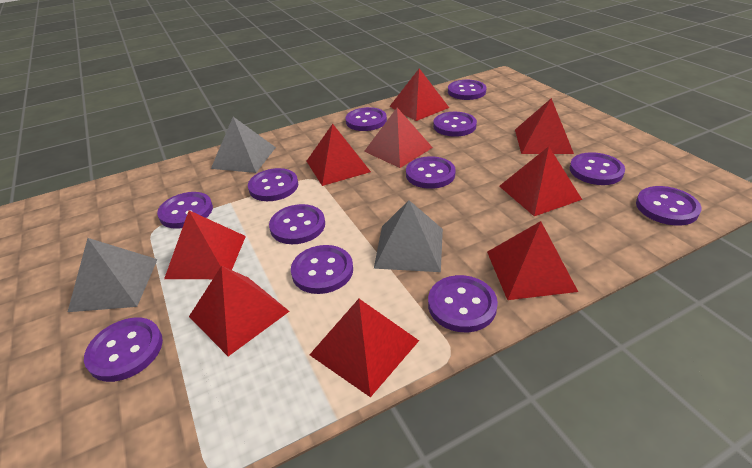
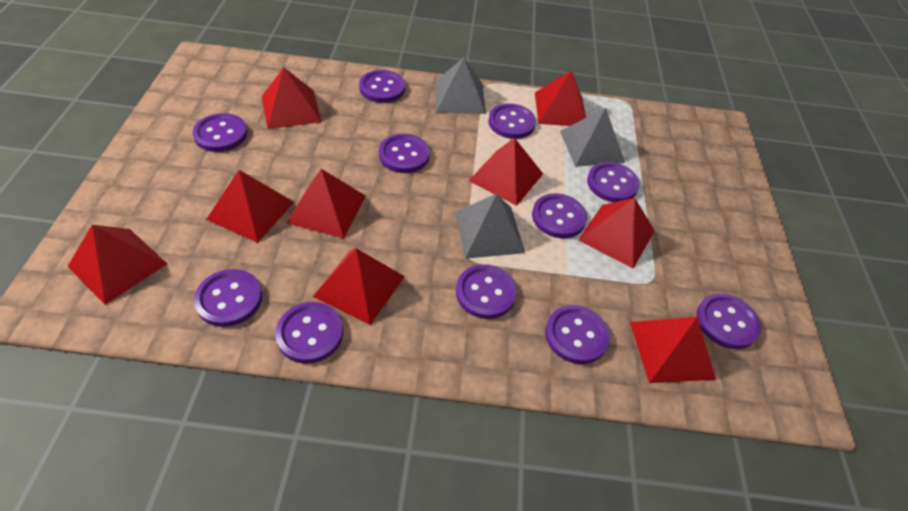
purple button: 12 -> 11

